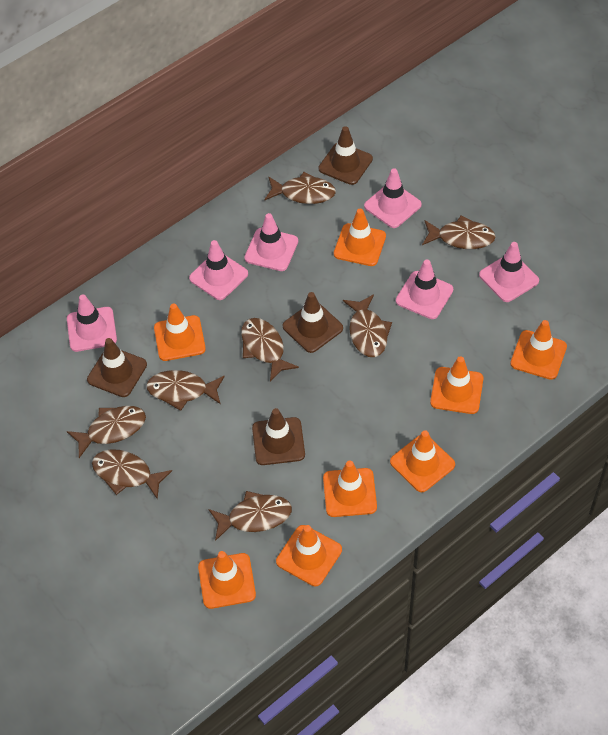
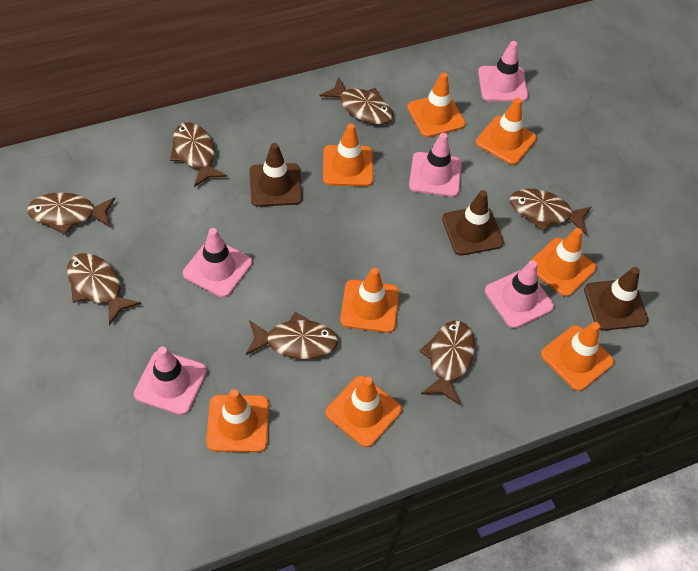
brown fish: 8 -> 7
brown traffic cone: 4 -> 3
pink traffic cone: 6 -> 5

